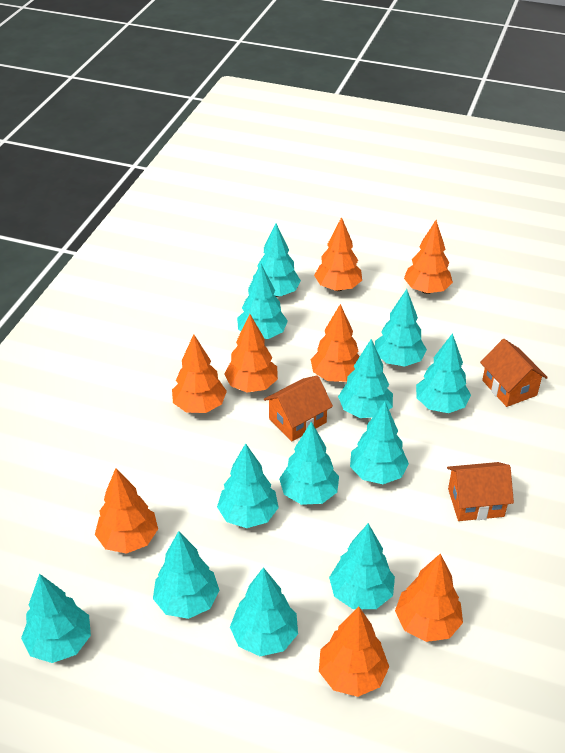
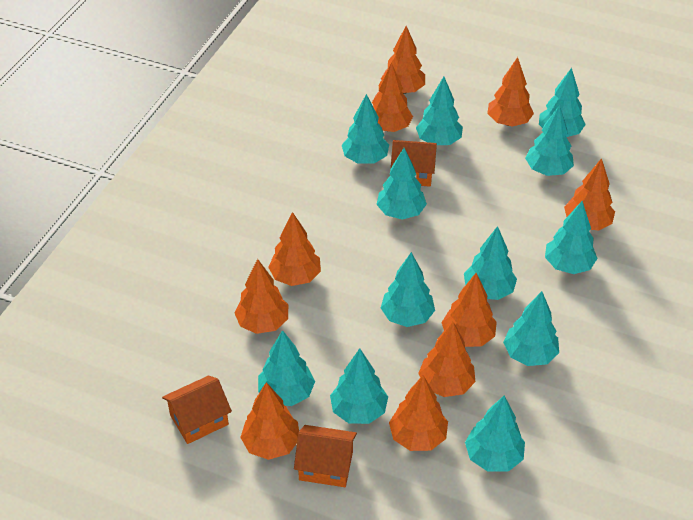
orange tree: 8 -> 10

